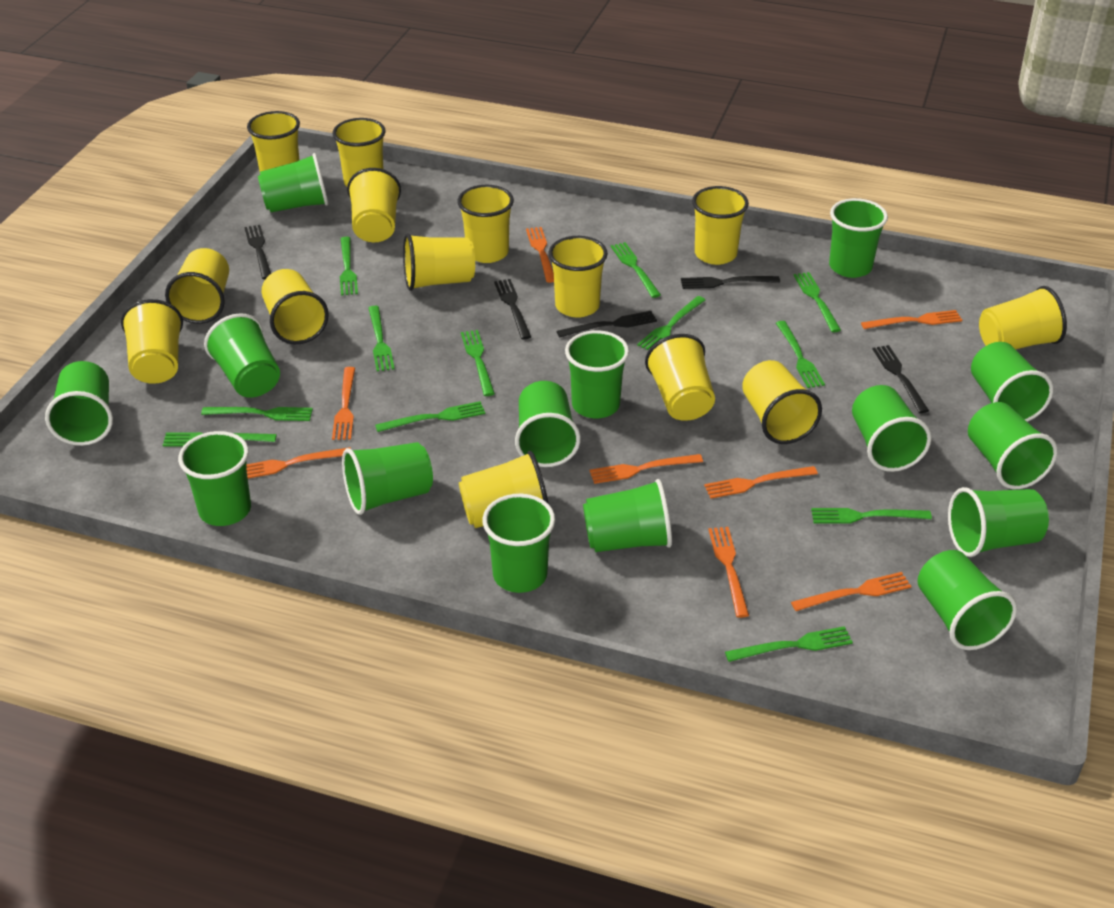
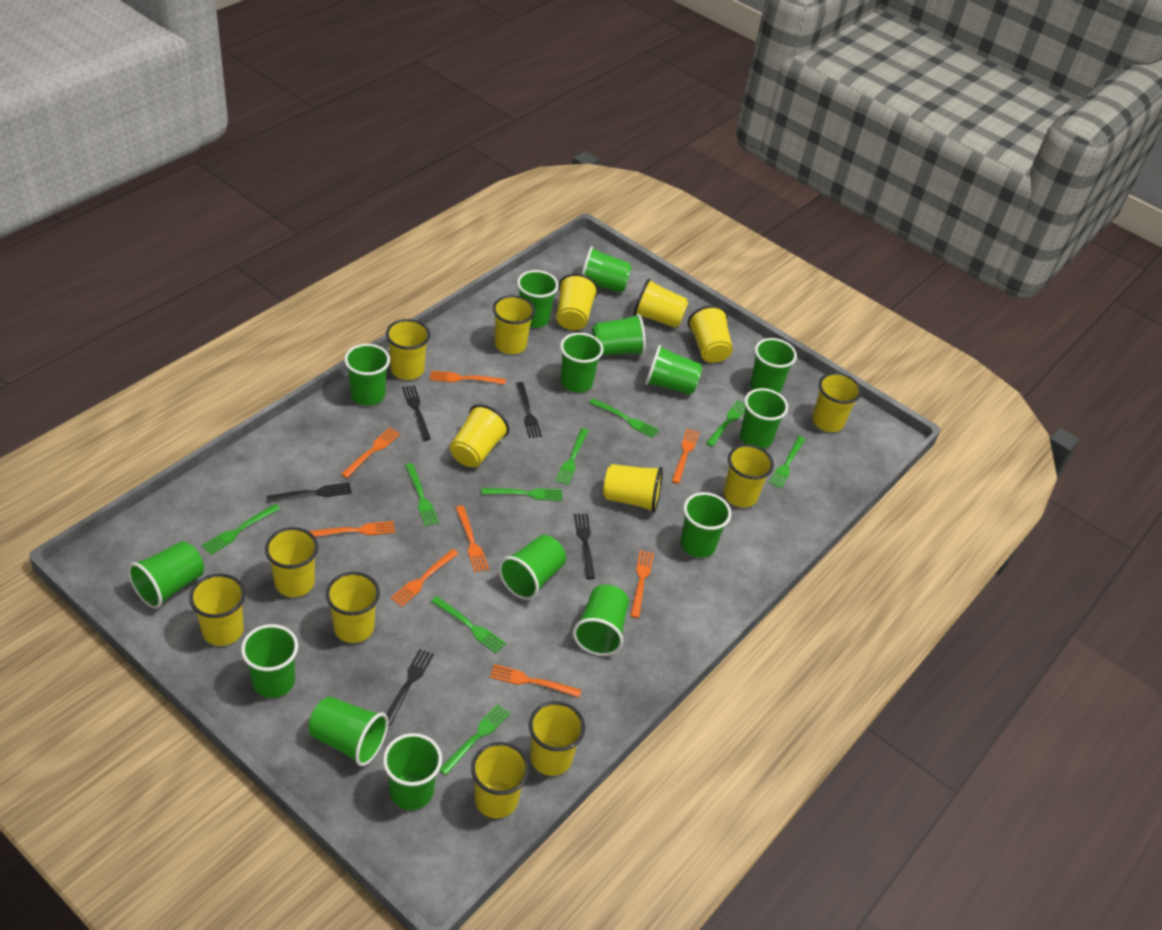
green fork: 12 -> 9

